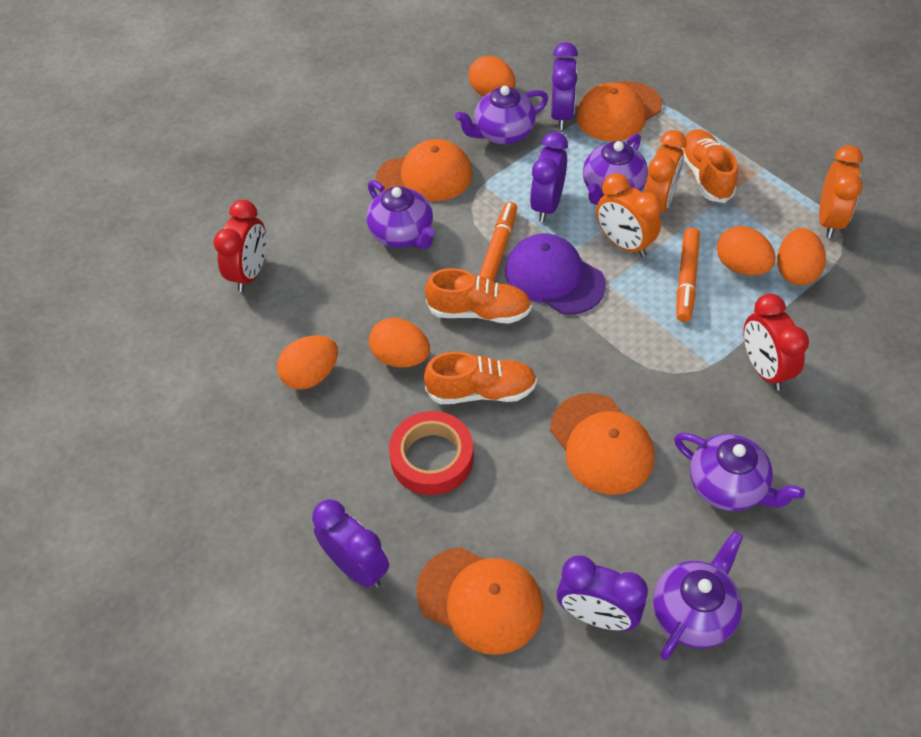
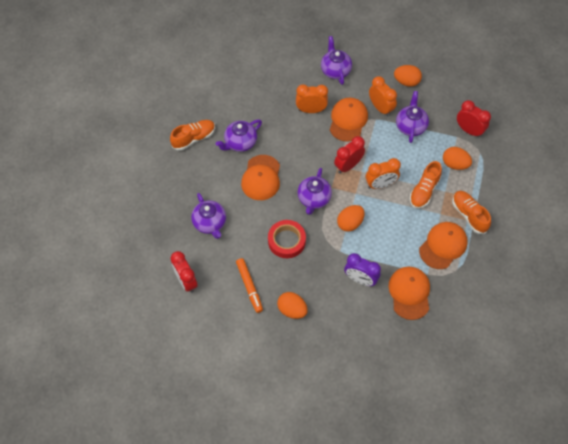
orange egg: 5 -> 4
orange marker: 2 -> 1
purple cap: 1 -> 0
purple clock: 4 -> 1
red clock: 2 -> 3

